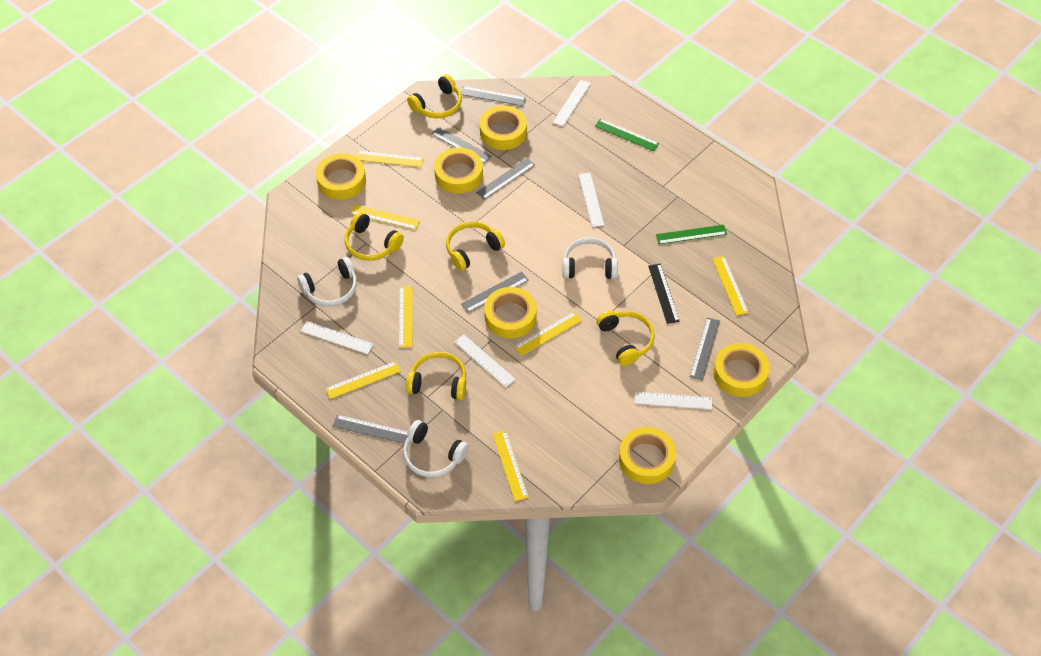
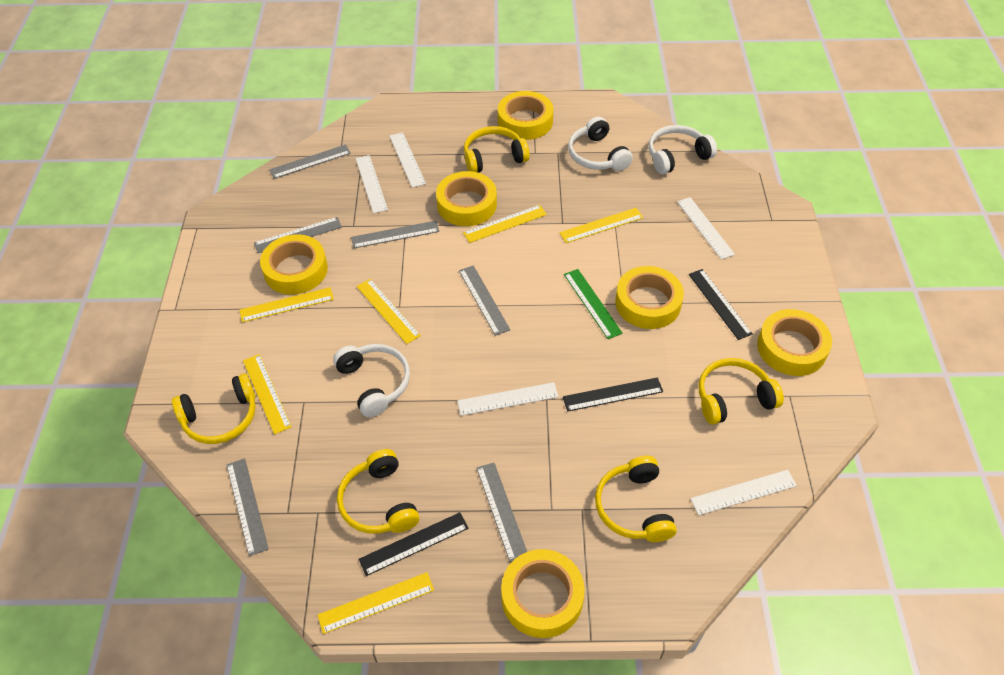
black ruler: 1 -> 3
green ruler: 2 -> 1
yellow ruler: 7 -> 6

